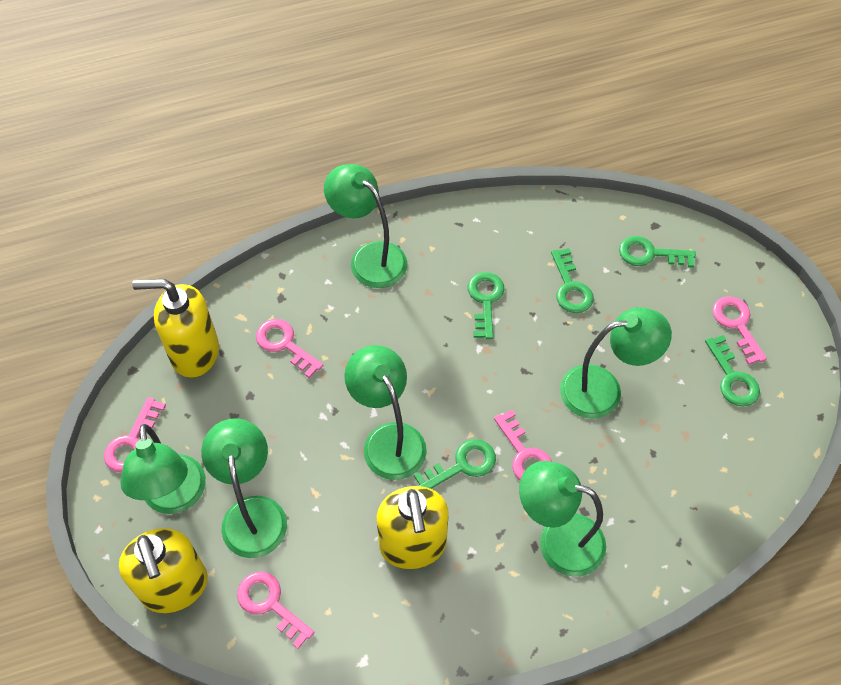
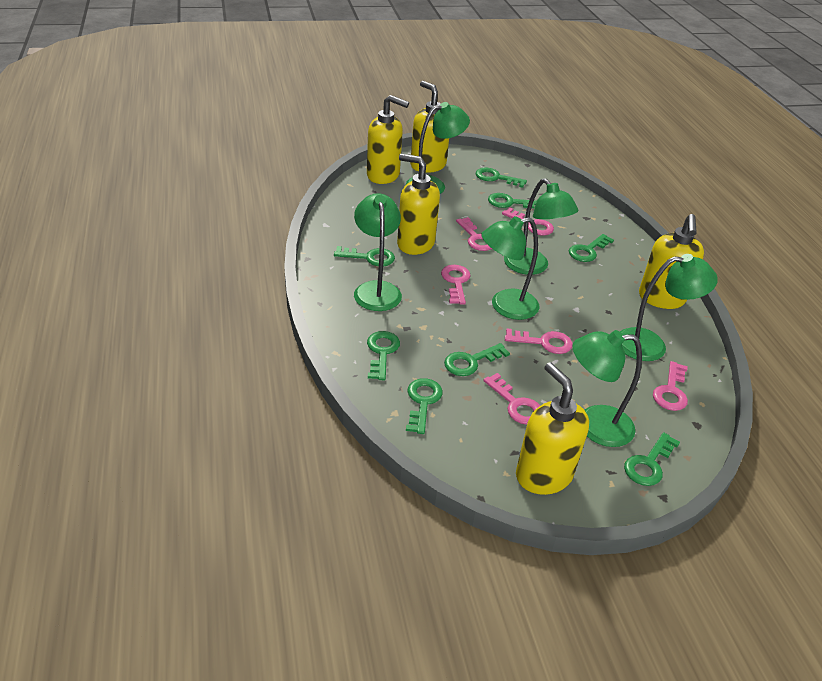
green key: 5 -> 8
pink key: 5 -> 6
yellow soap dispenser: 3 -> 5

